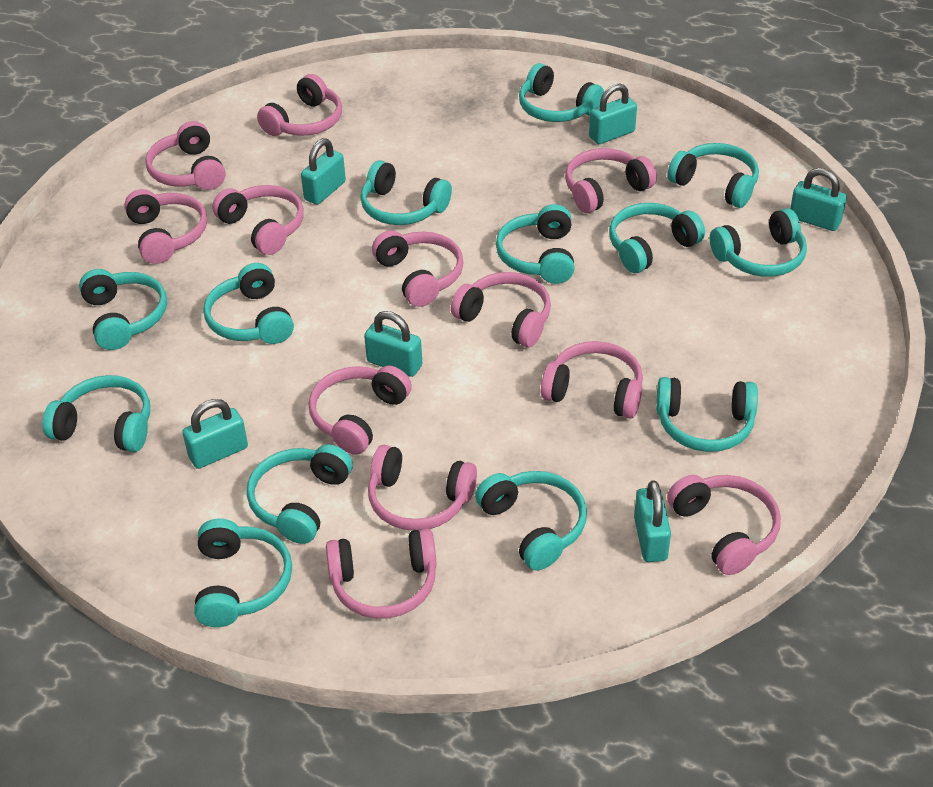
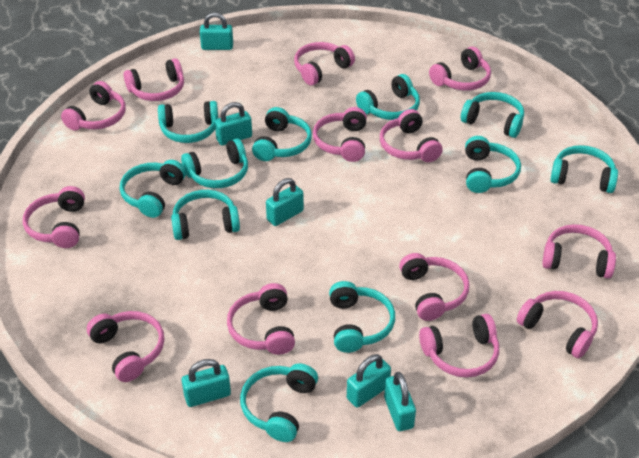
pink headphones: 12 -> 13
turquoise headphones: 13 -> 11

